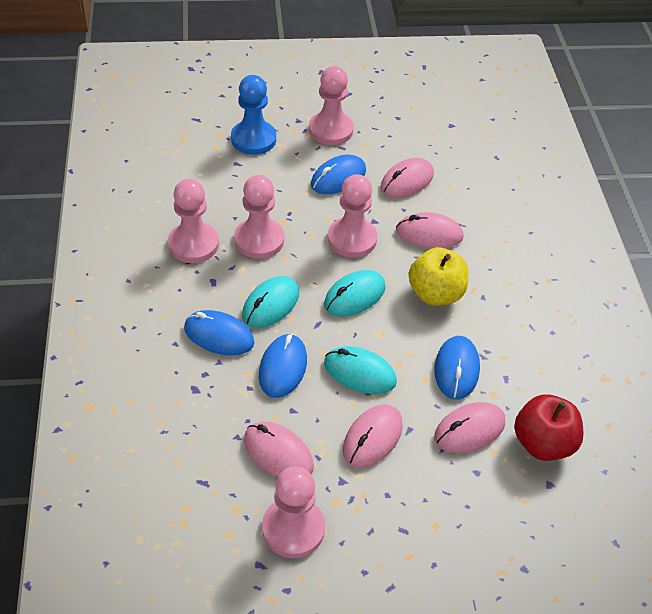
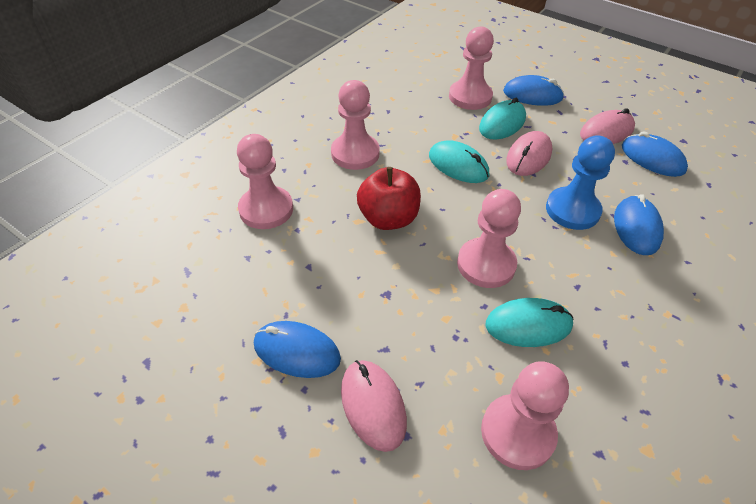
pink mouse: 5 -> 3
yellow apple: 1 -> 0

